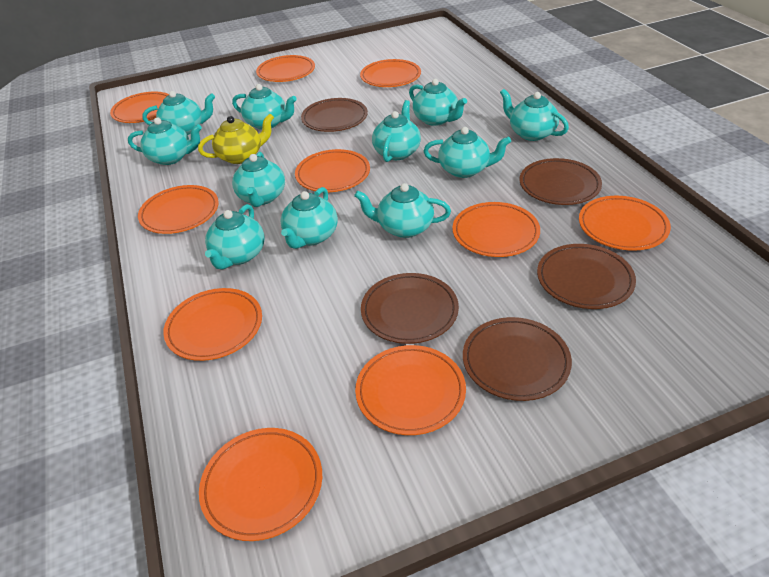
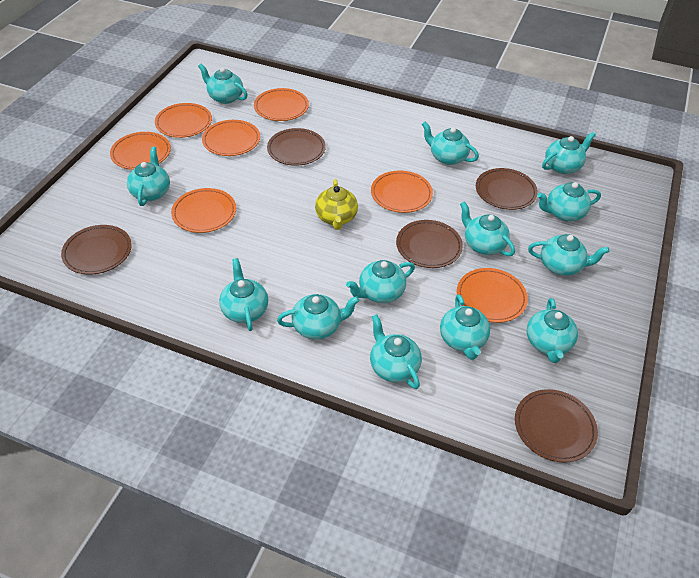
orange plate: 10 -> 7
turquoise teapot: 11 -> 13

